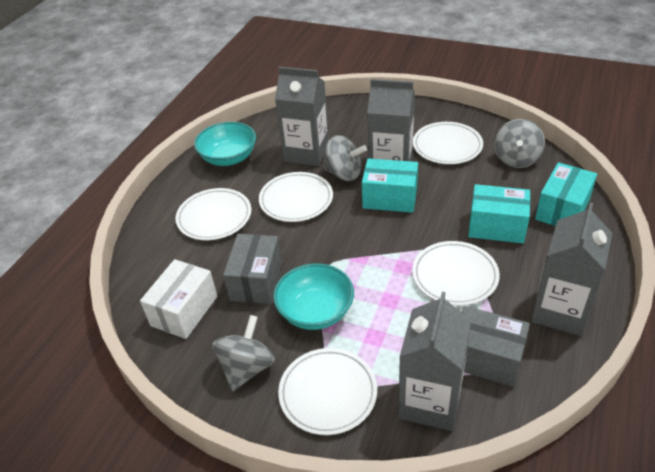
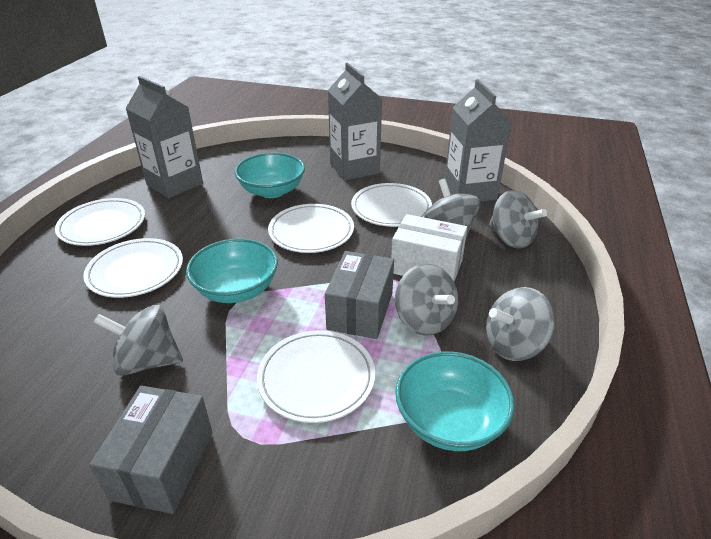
grey carton: 4 -> 3
grey spinning top: 3 -> 5
turquoise bowl: 2 -> 3
turquoise box: 3 -> 0

